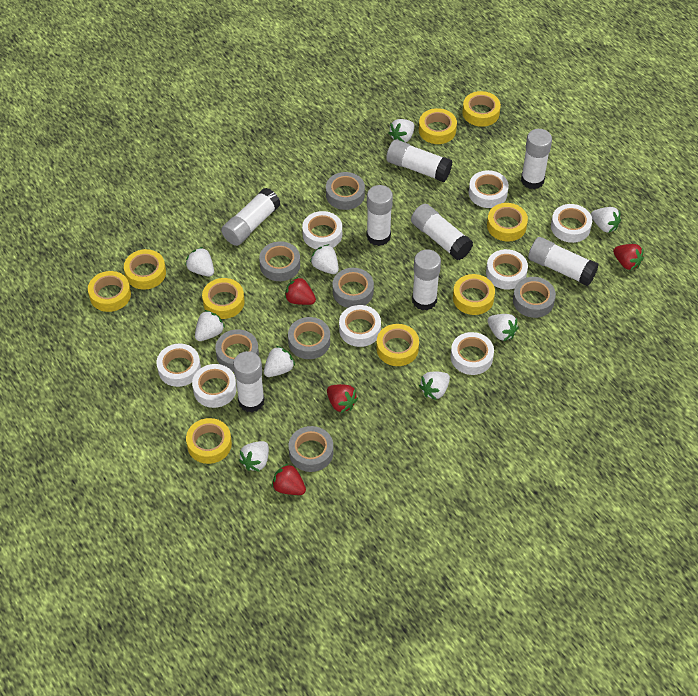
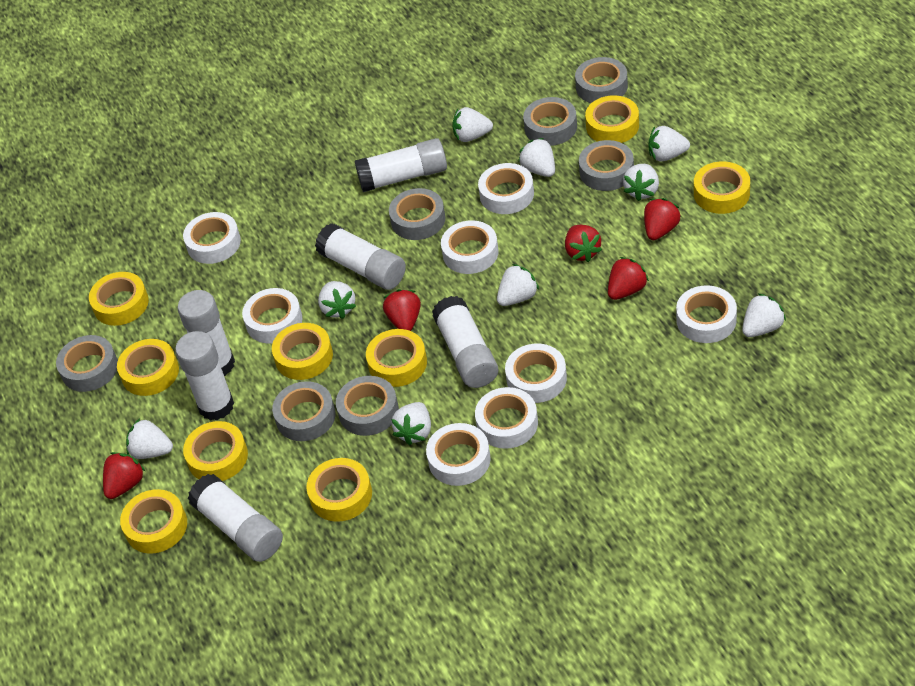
red strawberry: 4 -> 5
white glue stick: 8 -> 6

